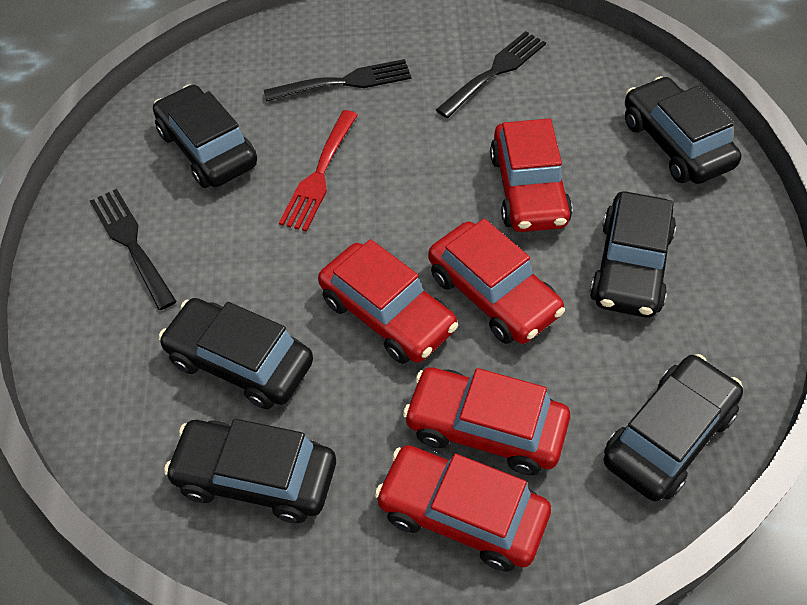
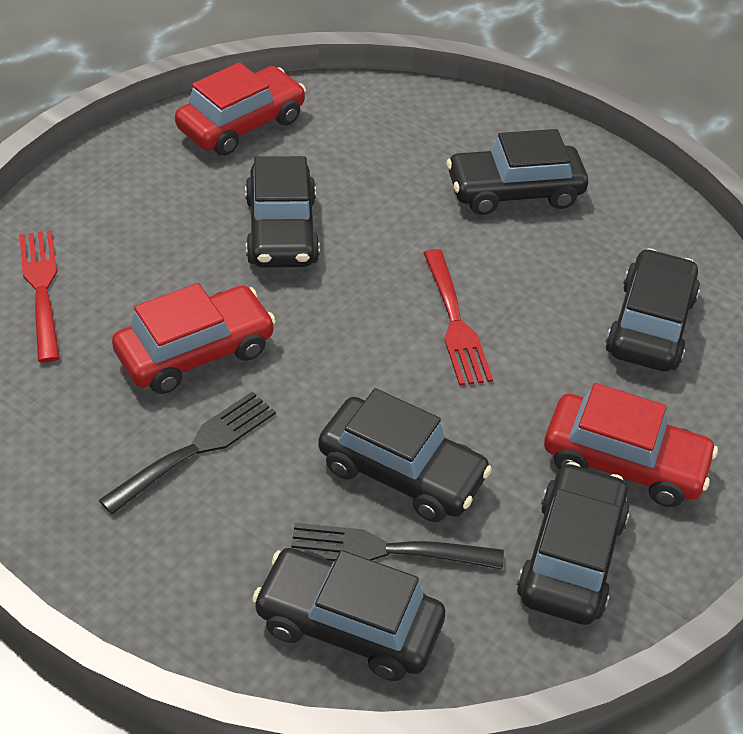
black fork: 3 -> 2
red car: 5 -> 3
red fork: 1 -> 2

